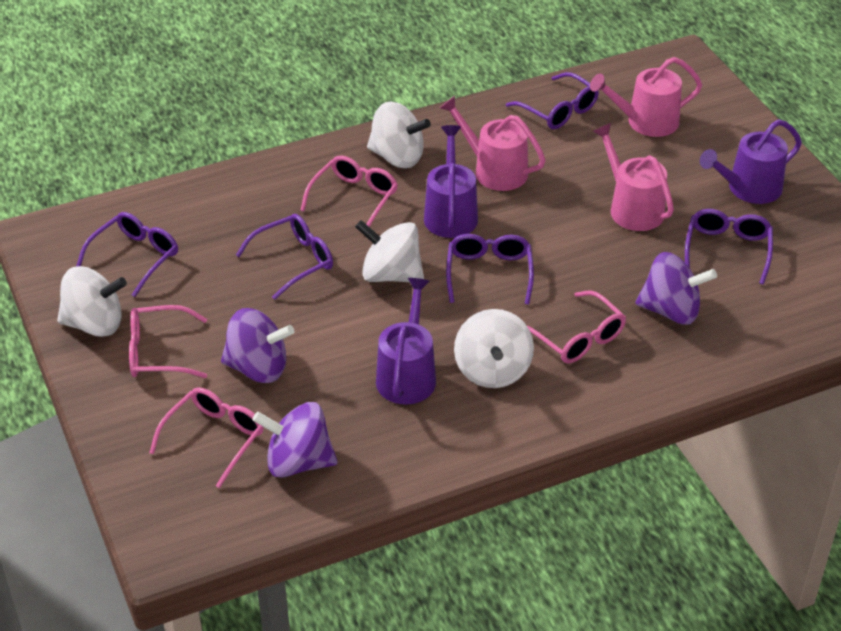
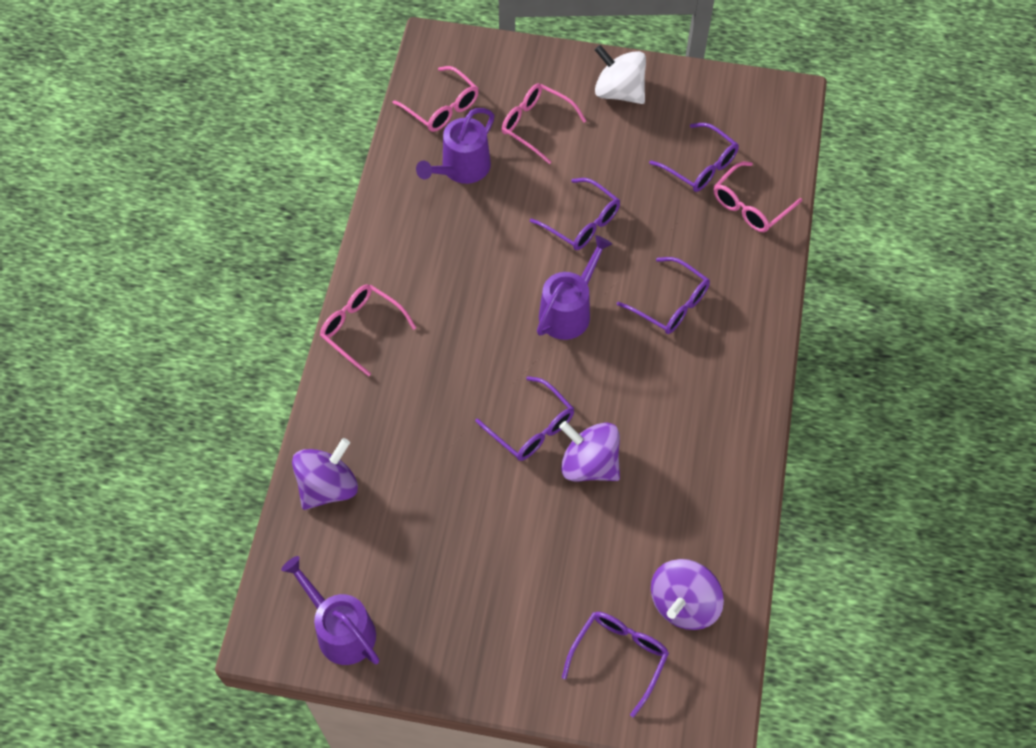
pink watering can: 3 -> 0
white spinning top: 4 -> 1

